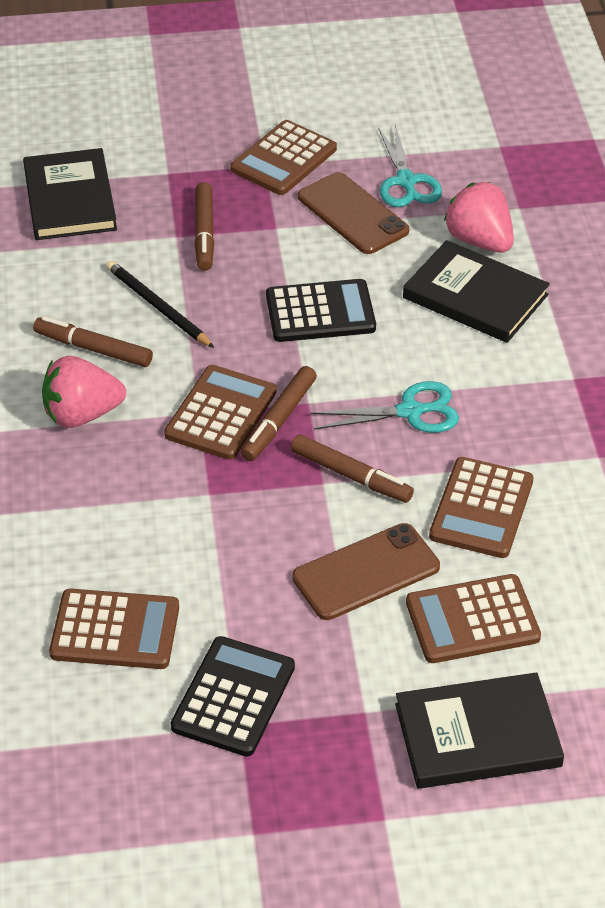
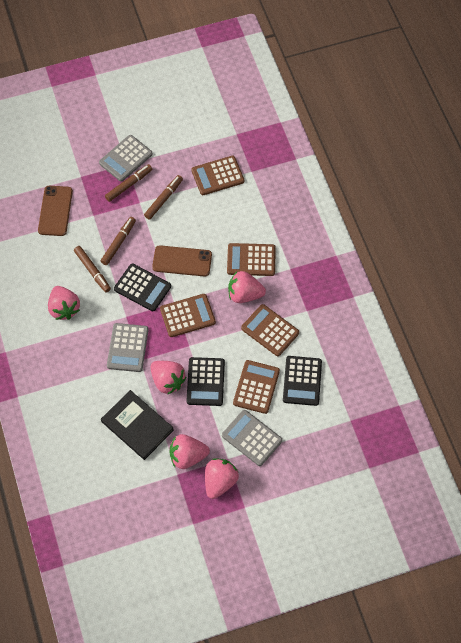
black book: 3 -> 1
black calculator: 2 -> 3
black pencil: 1 -> 0
grey calculator: 0 -> 3
pink strawberry: 2 -> 5
turquoise scissors: 2 -> 0

